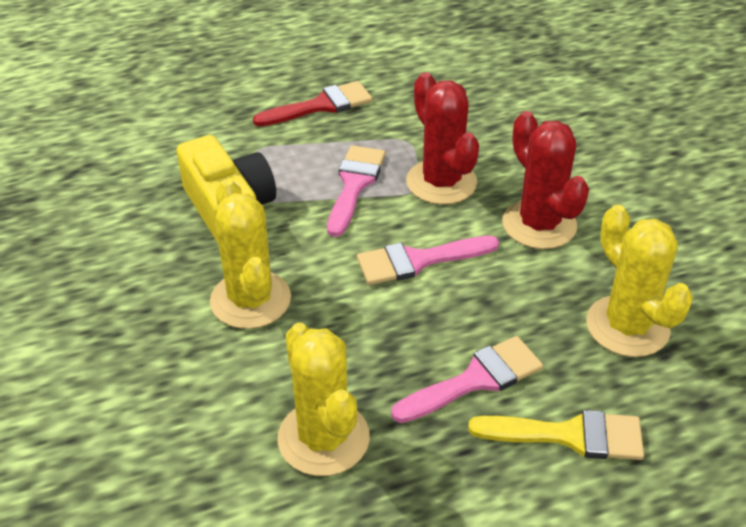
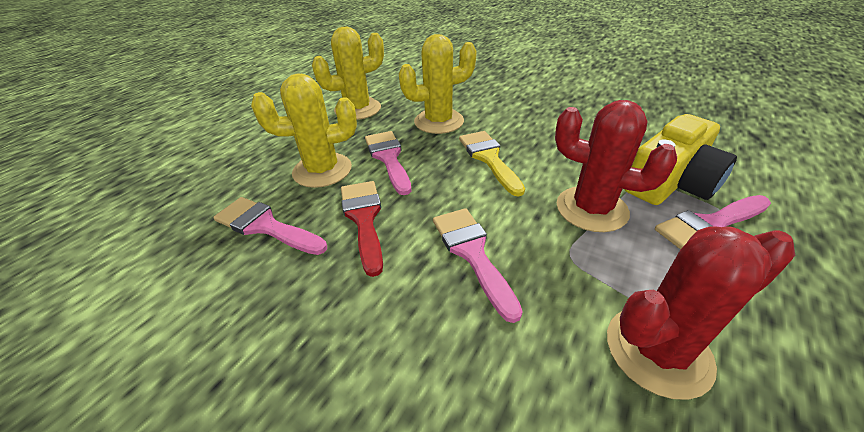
pink brush: 3 -> 4

